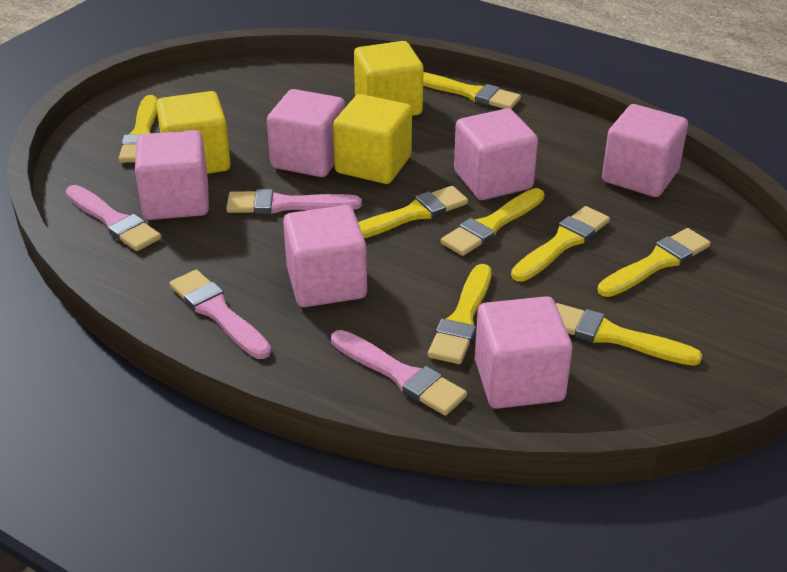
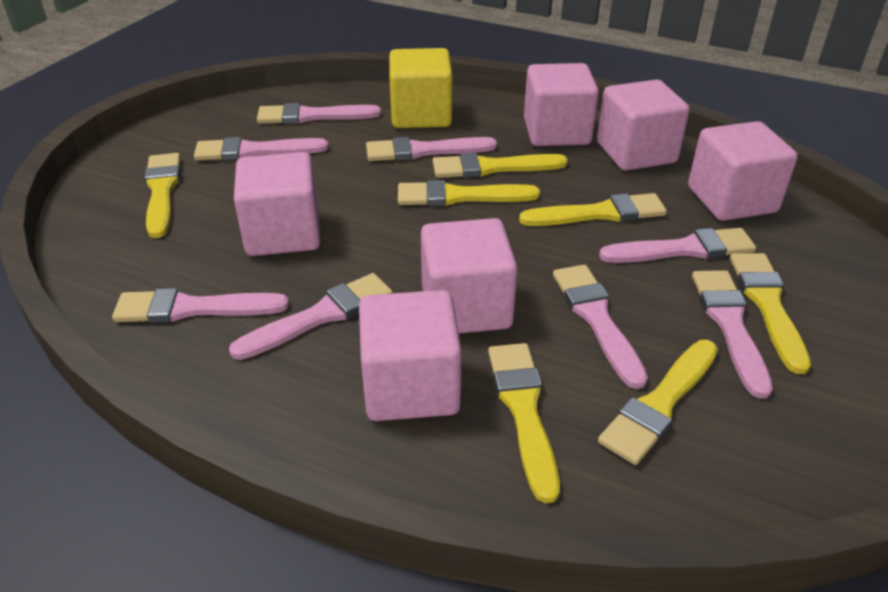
pink brush: 4 -> 8
yellow brush: 8 -> 7
yellow cube: 3 -> 1

